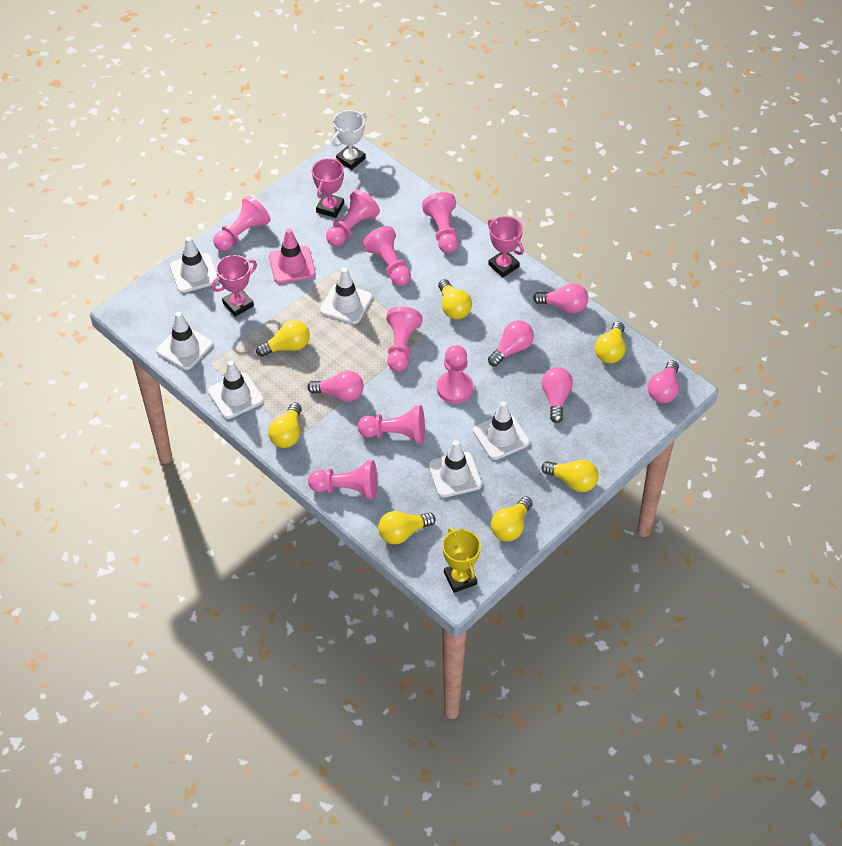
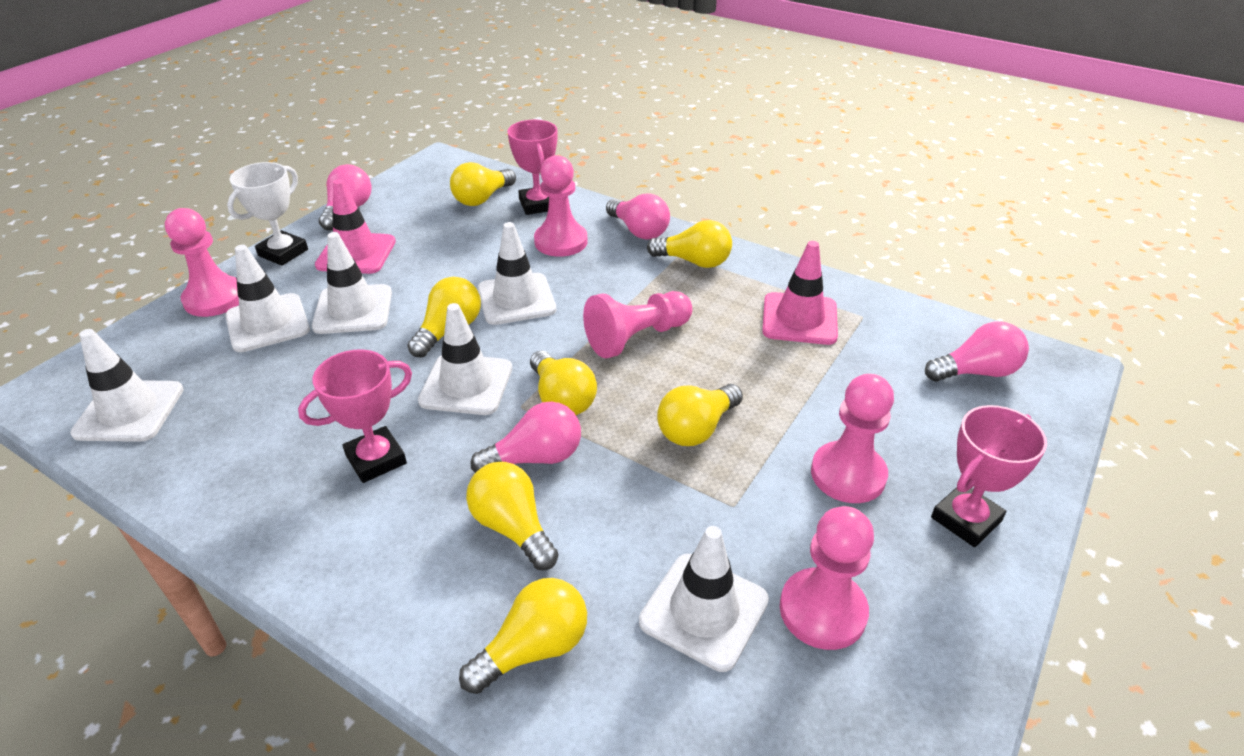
pink light bulb: 5 -> 4
pink pawn: 8 -> 5
pink traffic cone: 1 -> 2
yellow trophy: 1 -> 0

